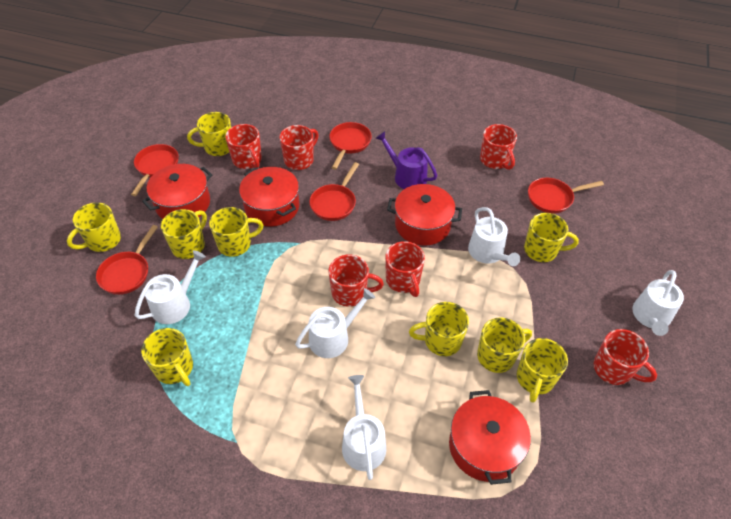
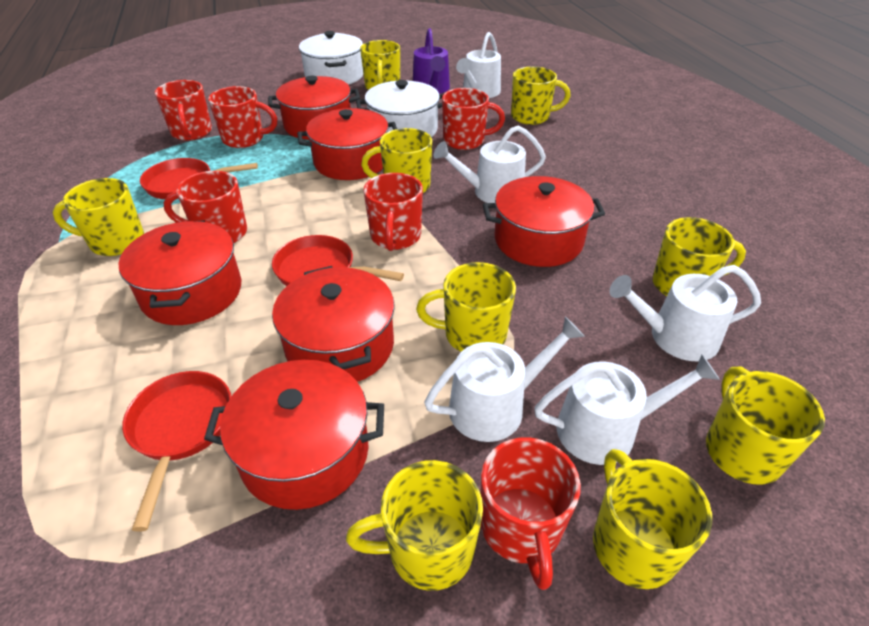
red pan: 5 -> 3
red pot: 4 -> 6
white pot: 0 -> 2

